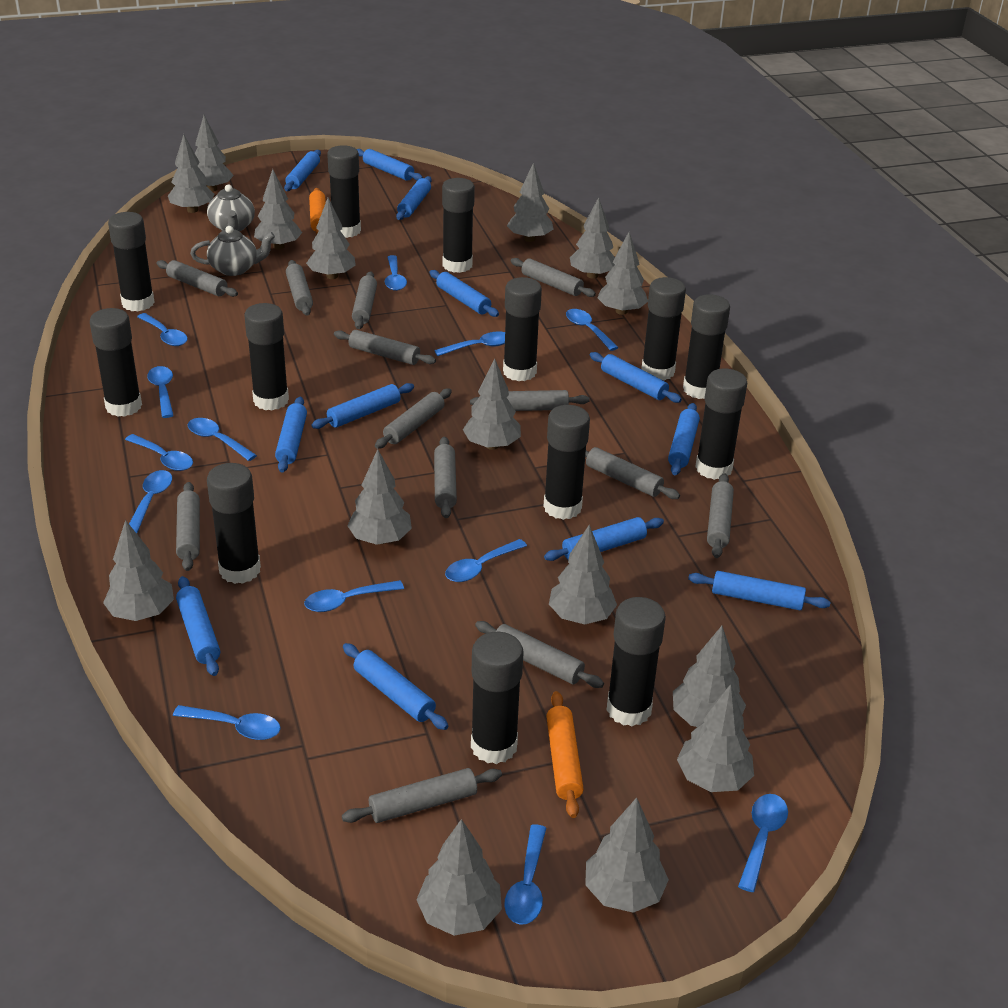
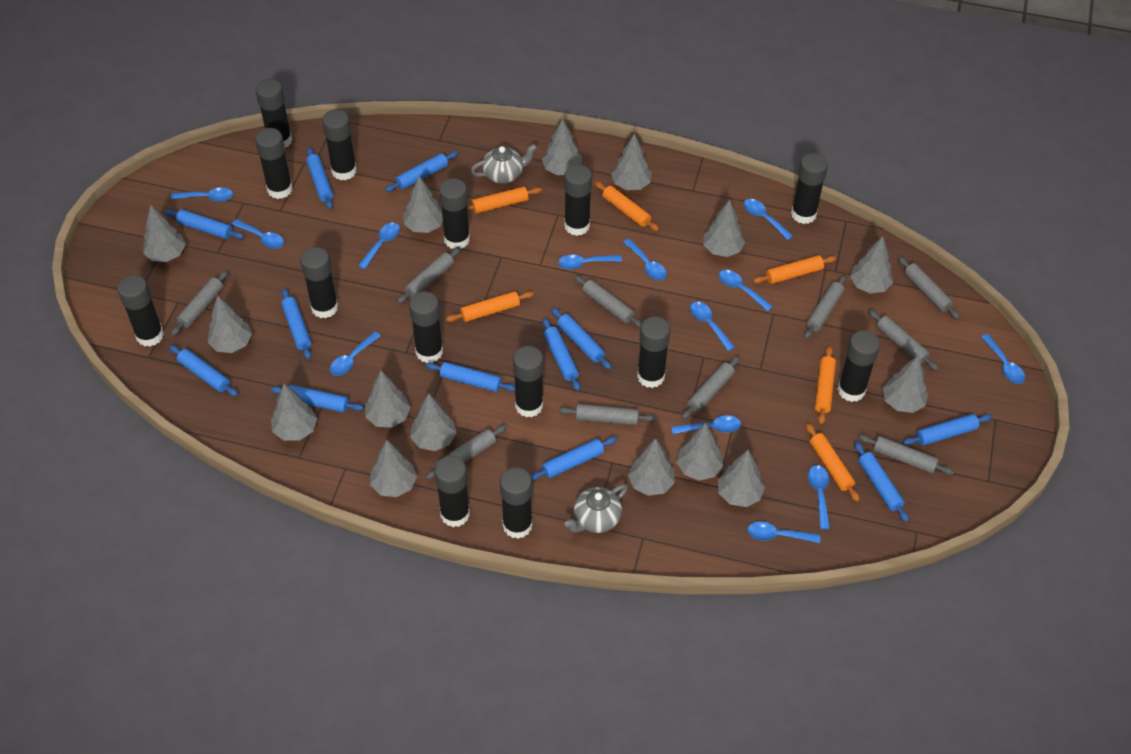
black glue stick: 13 -> 14
grey rolling pin: 13 -> 10
orange rolling pin: 2 -> 6

